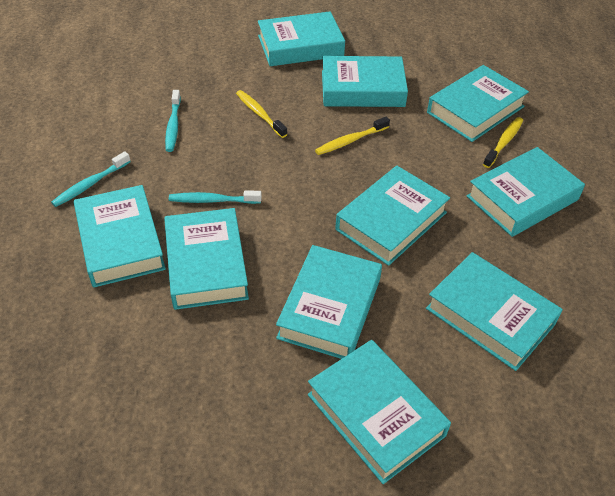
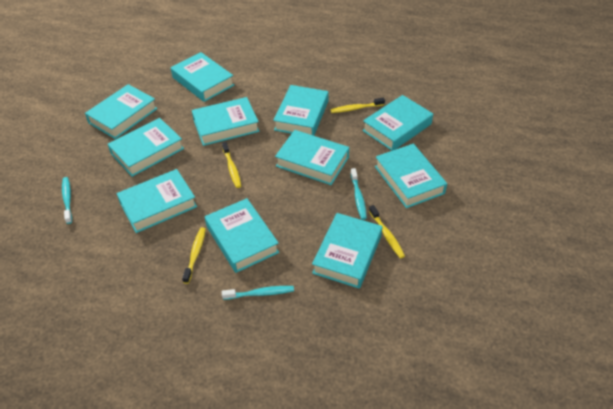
turquoise book: 10 -> 11
yellow toothbrush: 3 -> 4

